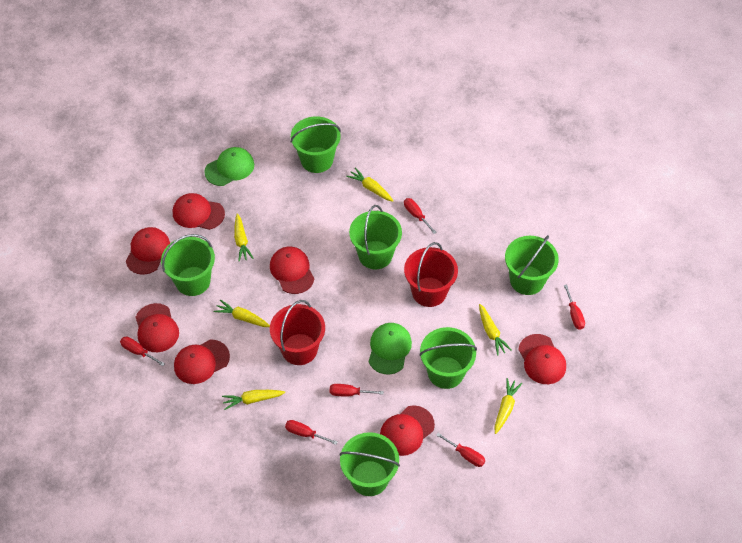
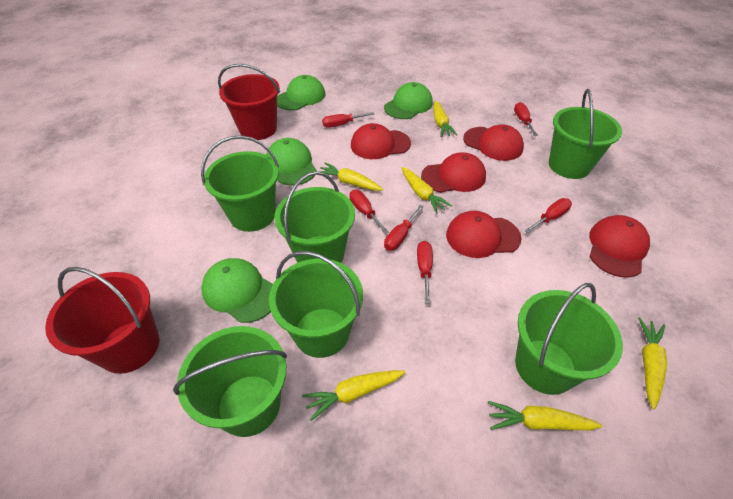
green cap: 2 -> 4
red cap: 7 -> 5

